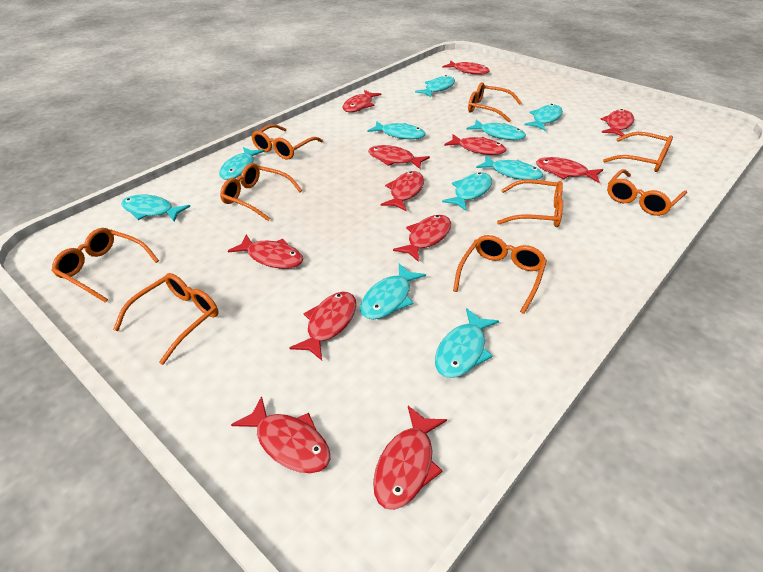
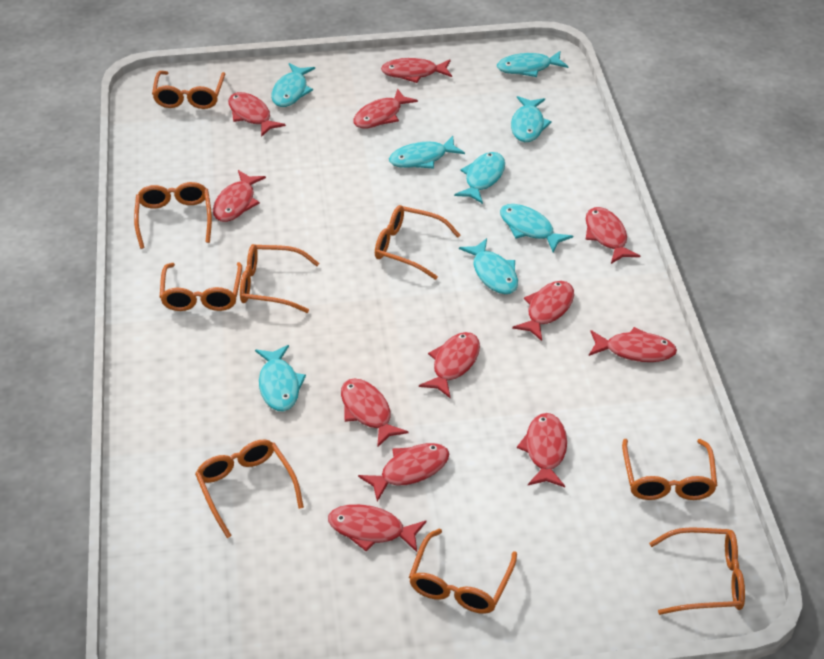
turquoise fish: 10 -> 8

